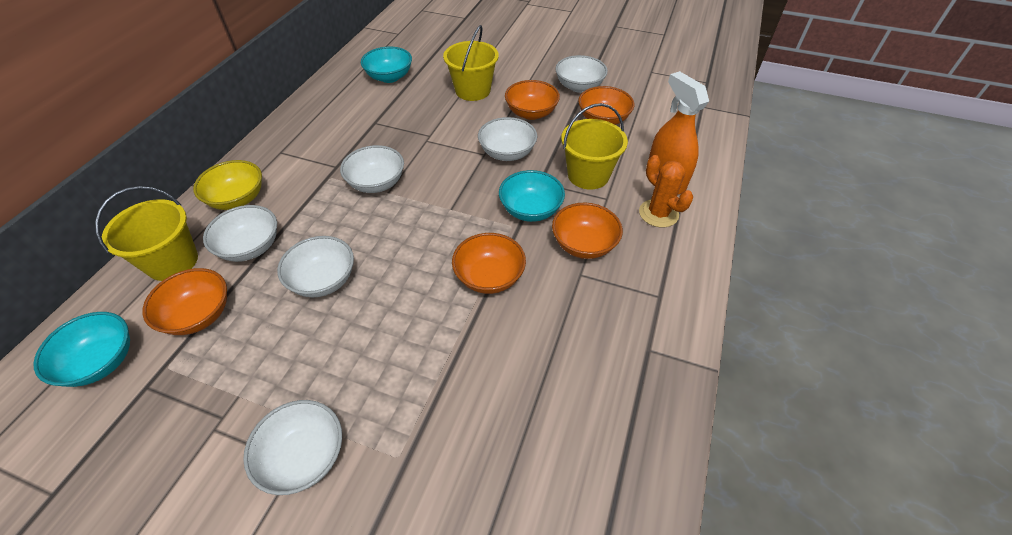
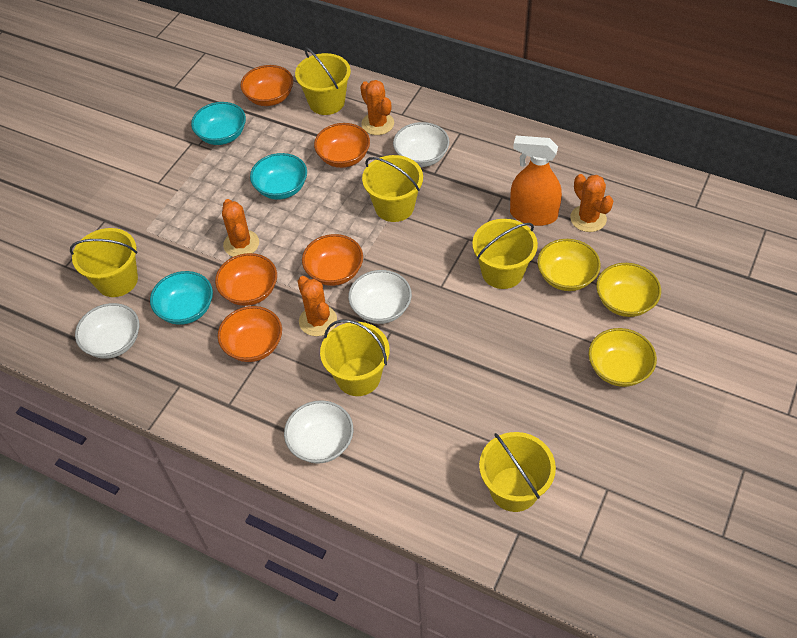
orange cactus: 1 -> 4
white bowl: 6 -> 4
yellow bowl: 1 -> 3
yellow bucket: 3 -> 6

